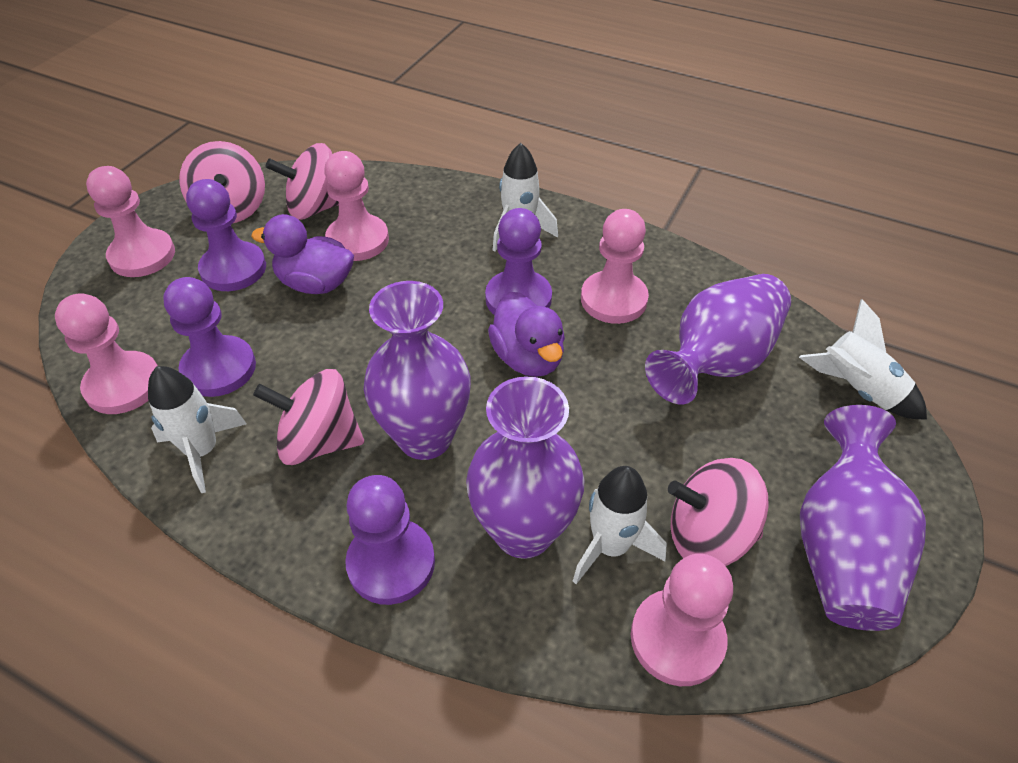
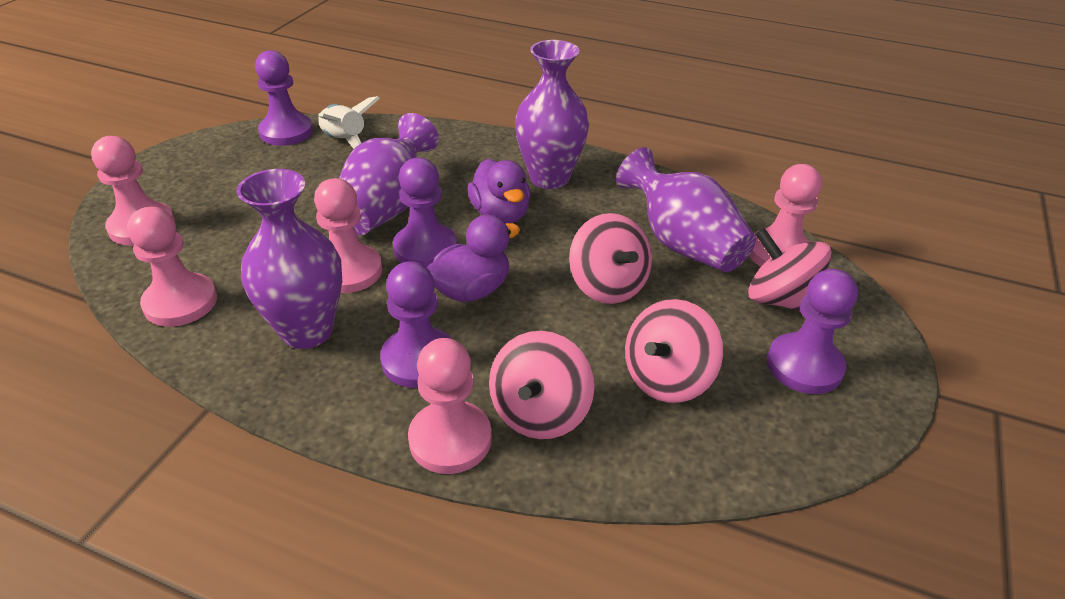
white rocket: 4 -> 1

